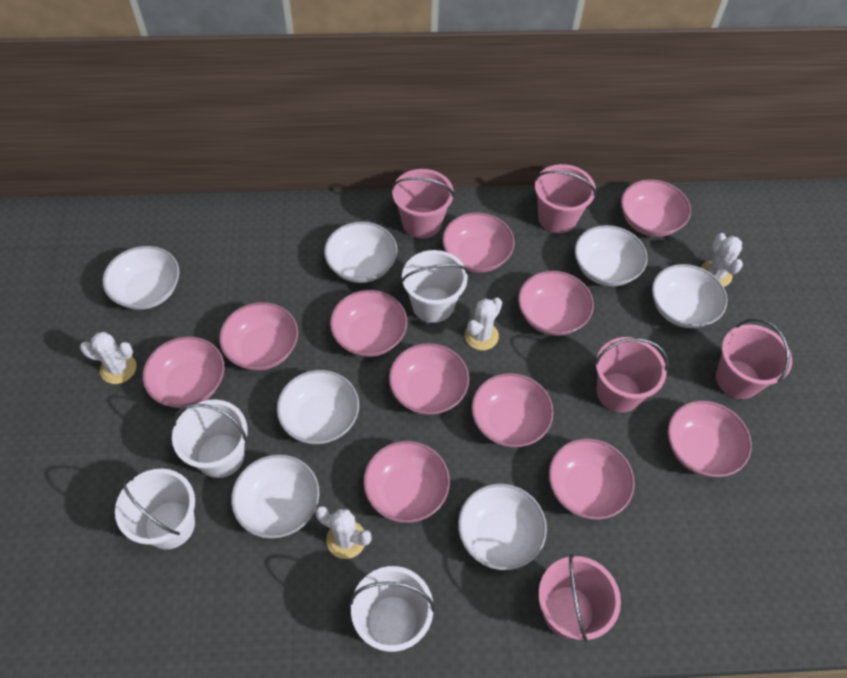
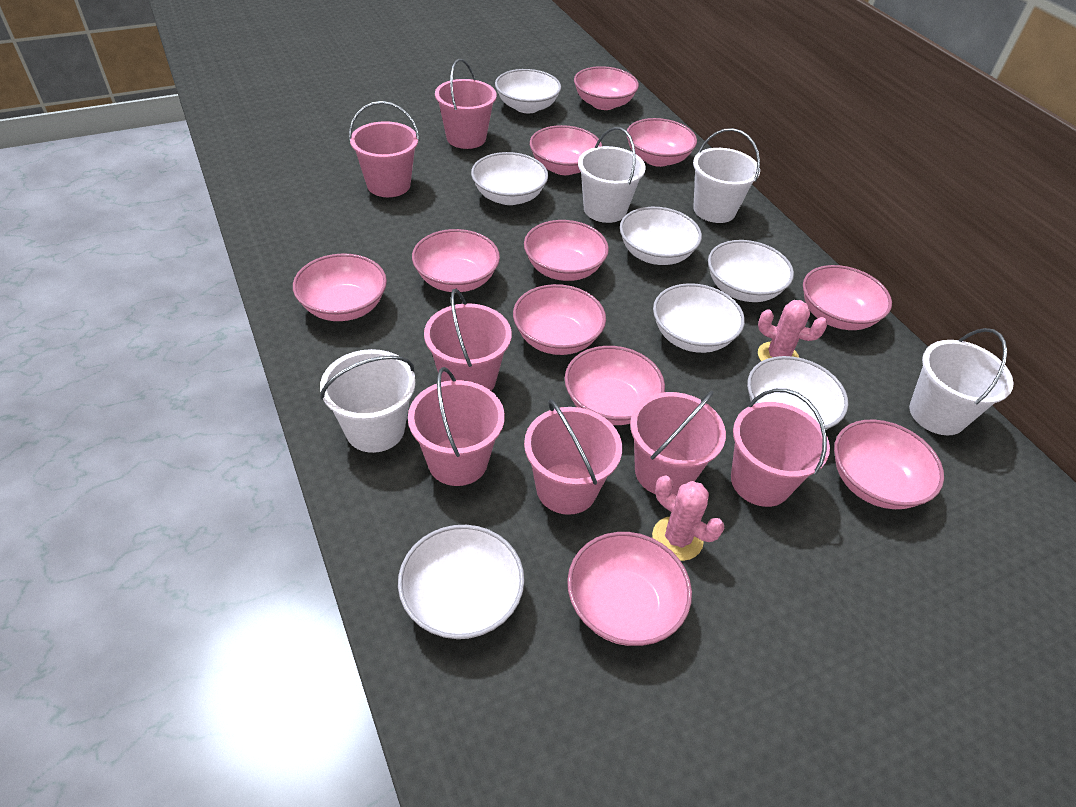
pink bucket: 5 -> 7
pink cactus: 0 -> 2
white cactus: 4 -> 0

